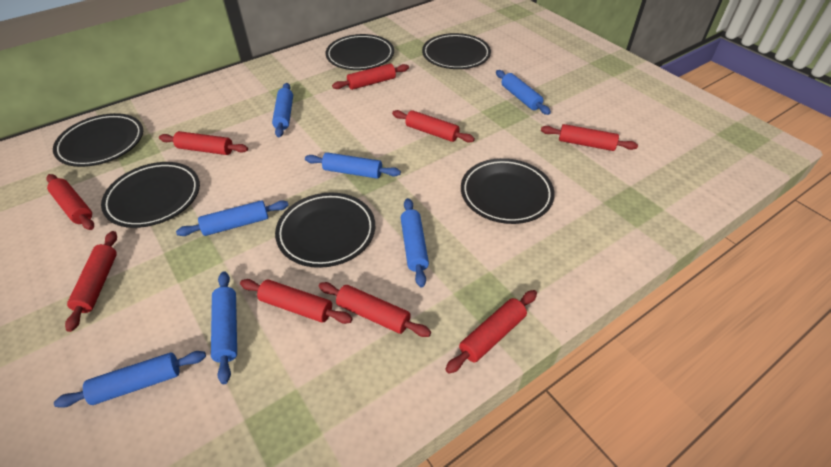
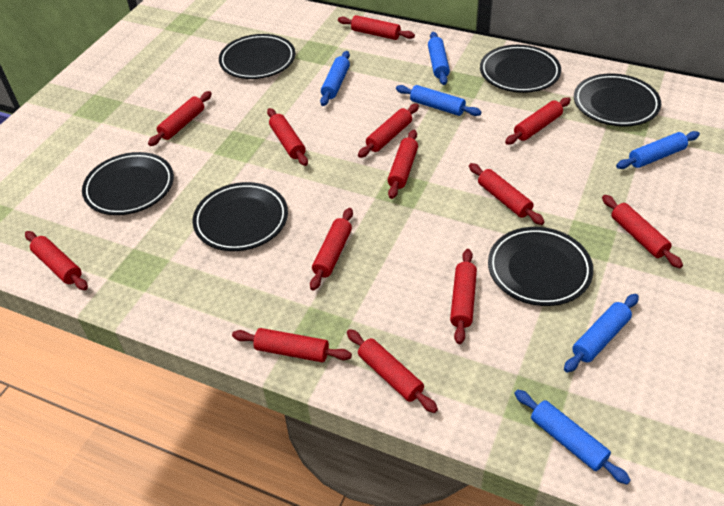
blue rolling pin: 7 -> 6
red rolling pin: 9 -> 13

